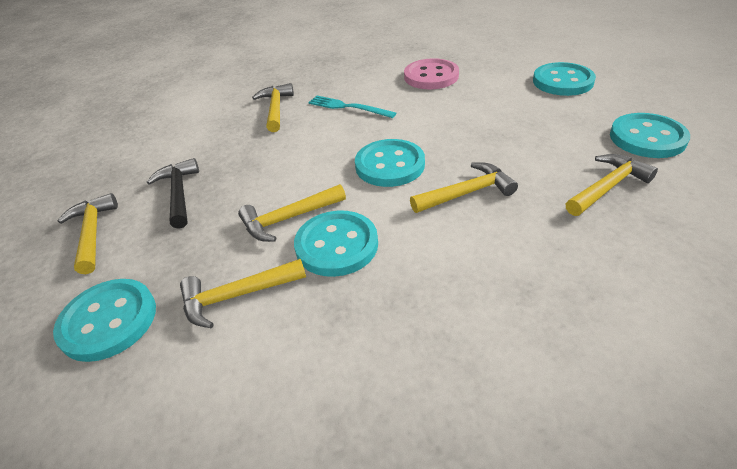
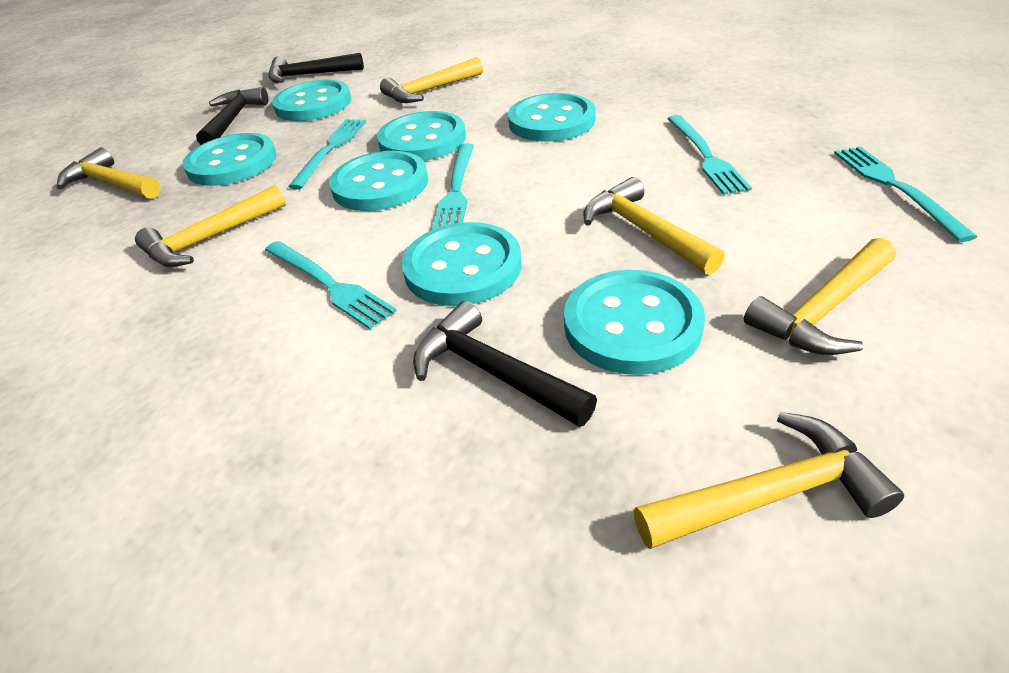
black hammer: 1 -> 3
pink button: 1 -> 0
turquoise button: 5 -> 7
turquoise fork: 1 -> 5

